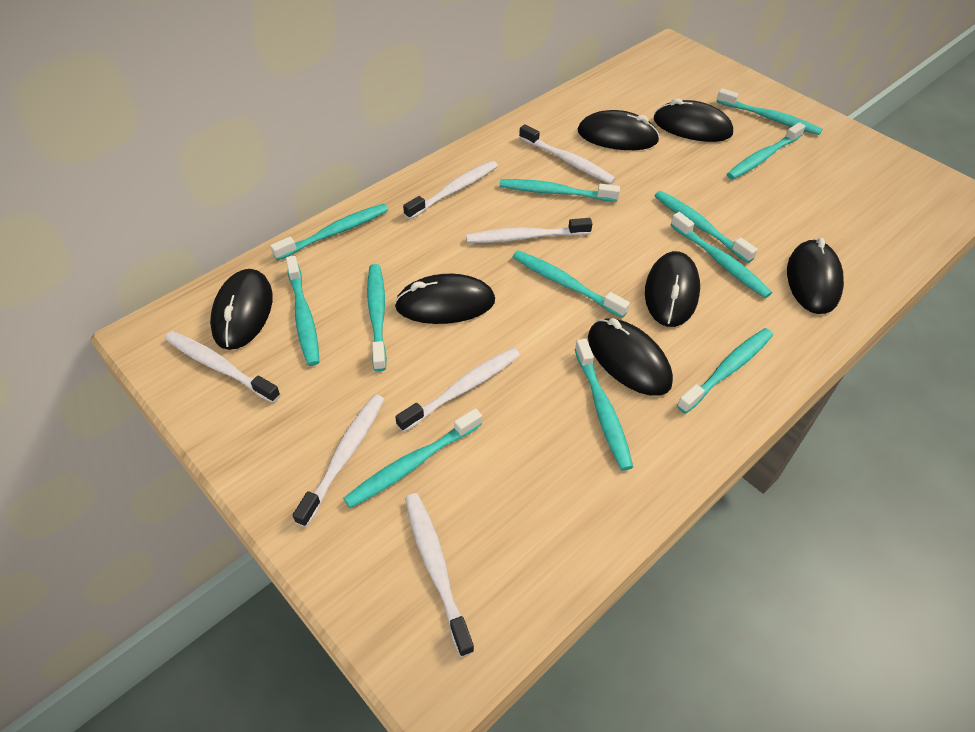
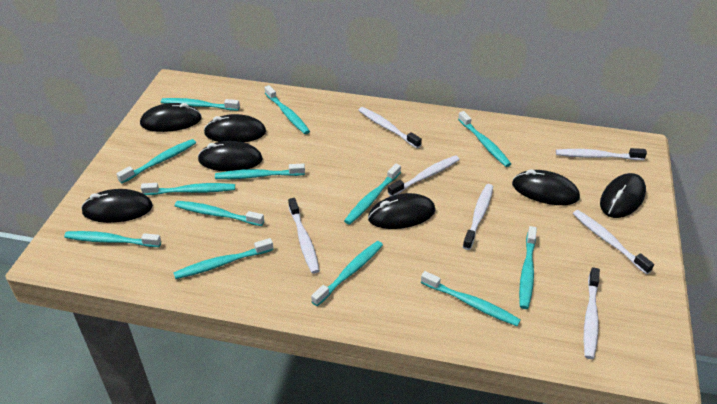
turquoise toothbrush: 12 -> 13

